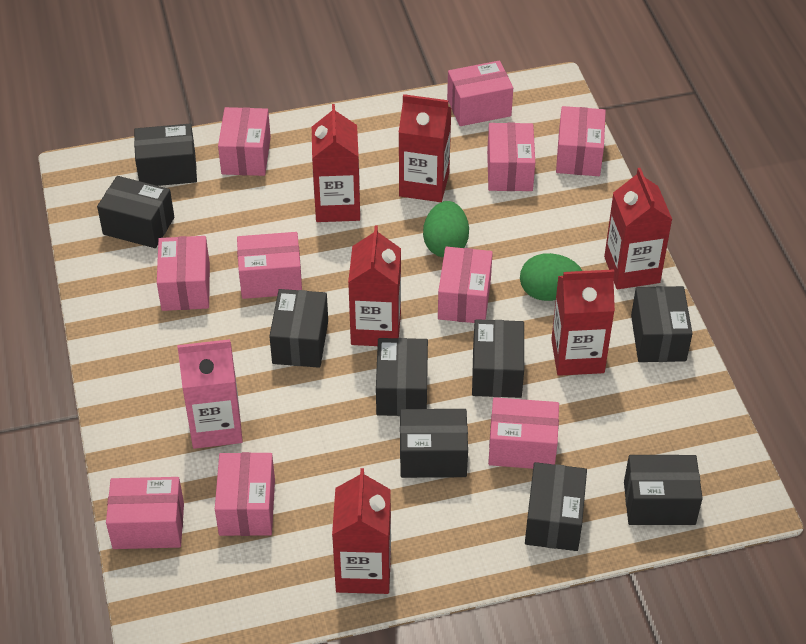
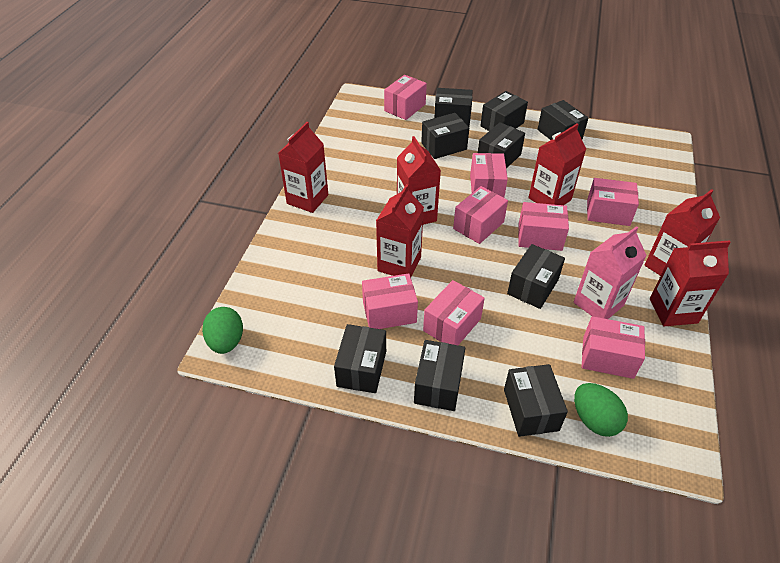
pink box: 10 -> 8

